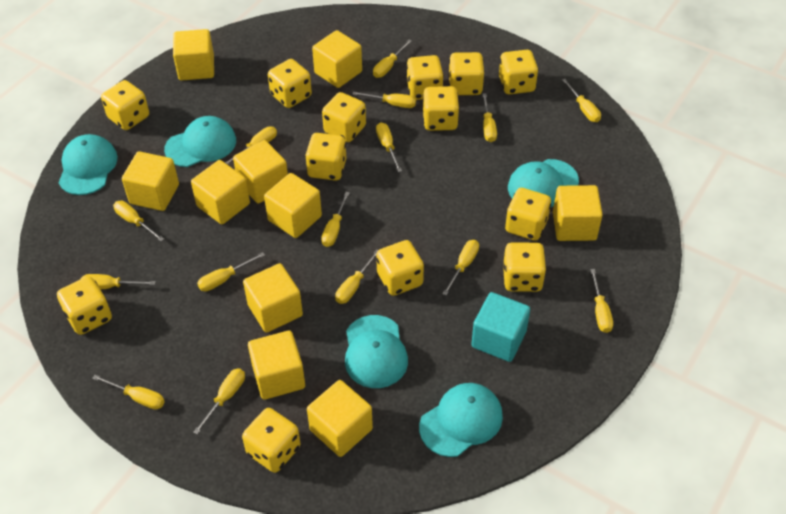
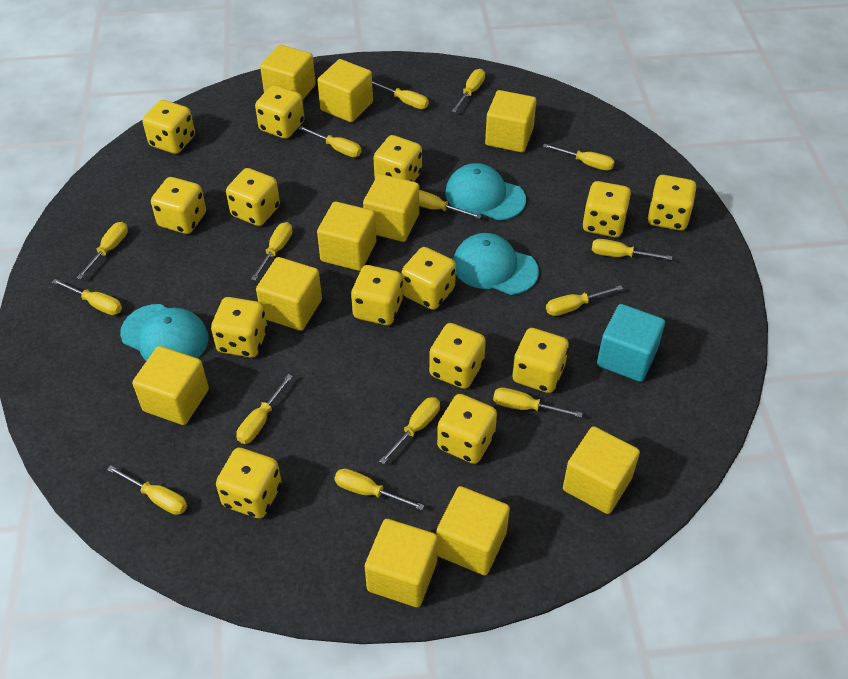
turquoise cap: 5 -> 3
yellow dice: 13 -> 14

